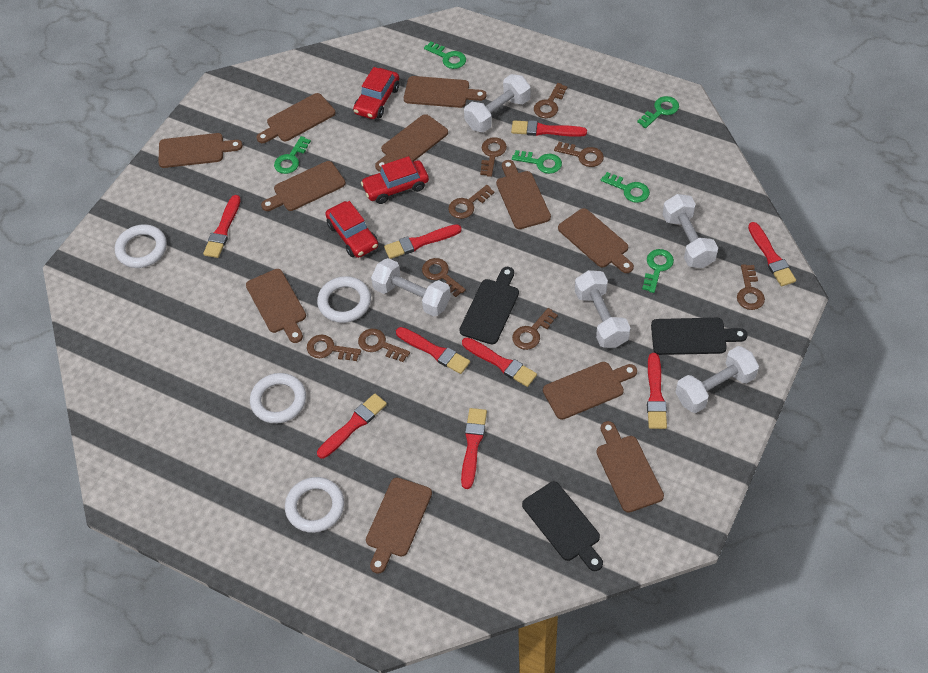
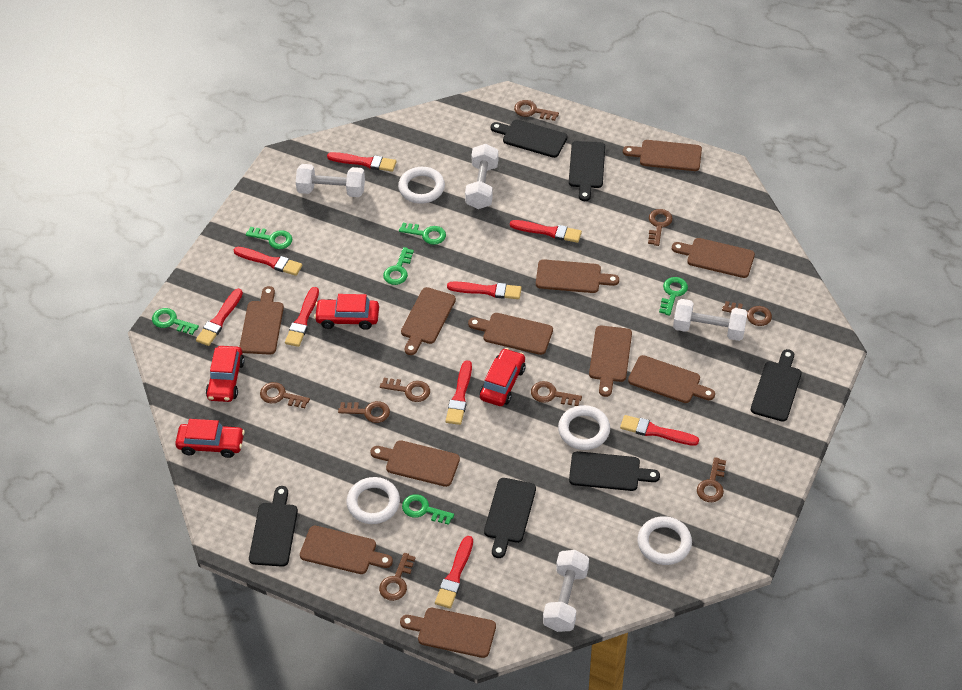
black cutting board: 3 -> 6
red car: 3 -> 4
white dumbbell: 5 -> 4

